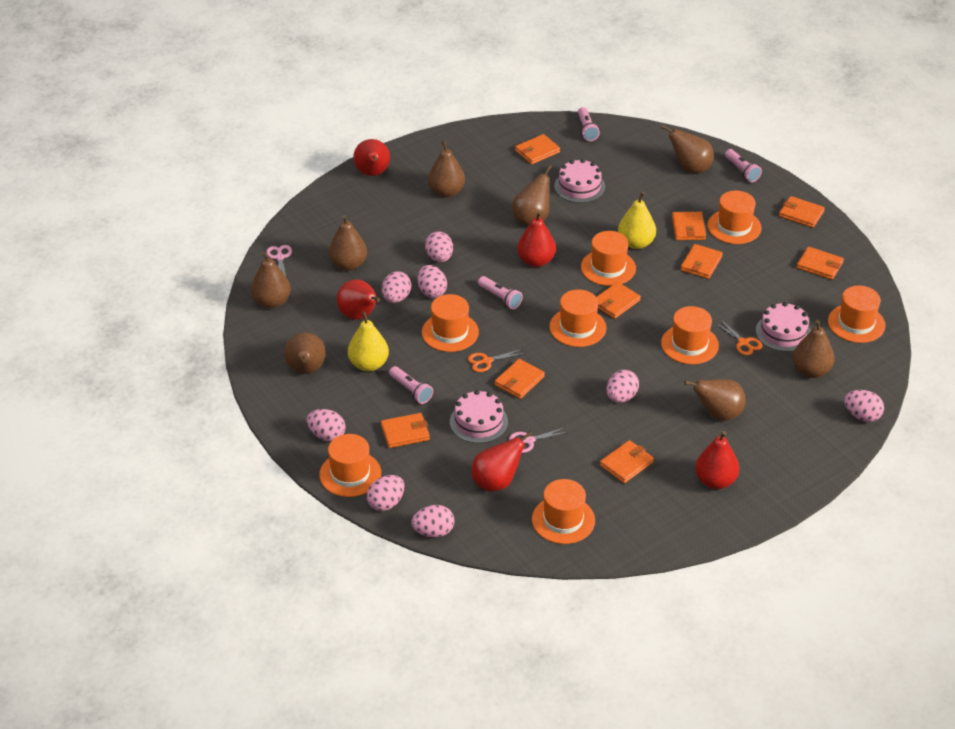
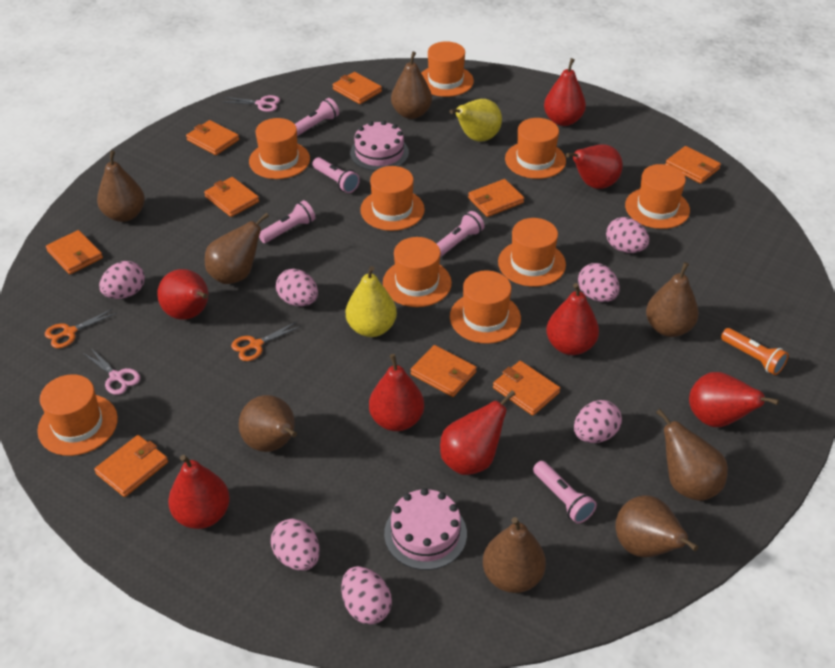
orange flashlight: 0 -> 1
orange hat: 8 -> 9
pink cake: 3 -> 2
pink egg: 8 -> 7
pink flashlight: 4 -> 5
red pear: 5 -> 8

